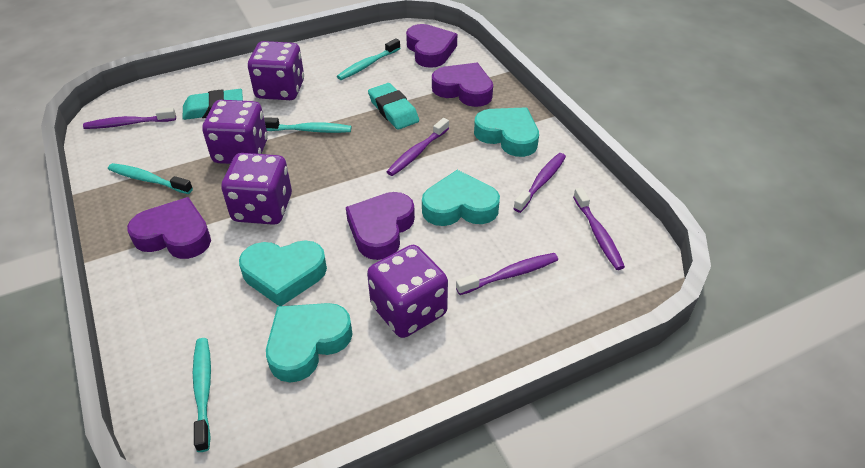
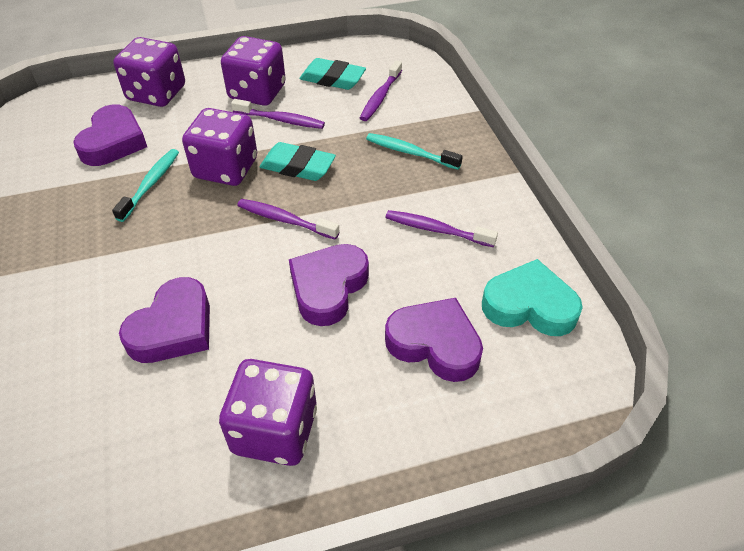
purple toothbrush: 5 -> 4
turquoise heart: 4 -> 1
turquoise toothbrush: 4 -> 2

